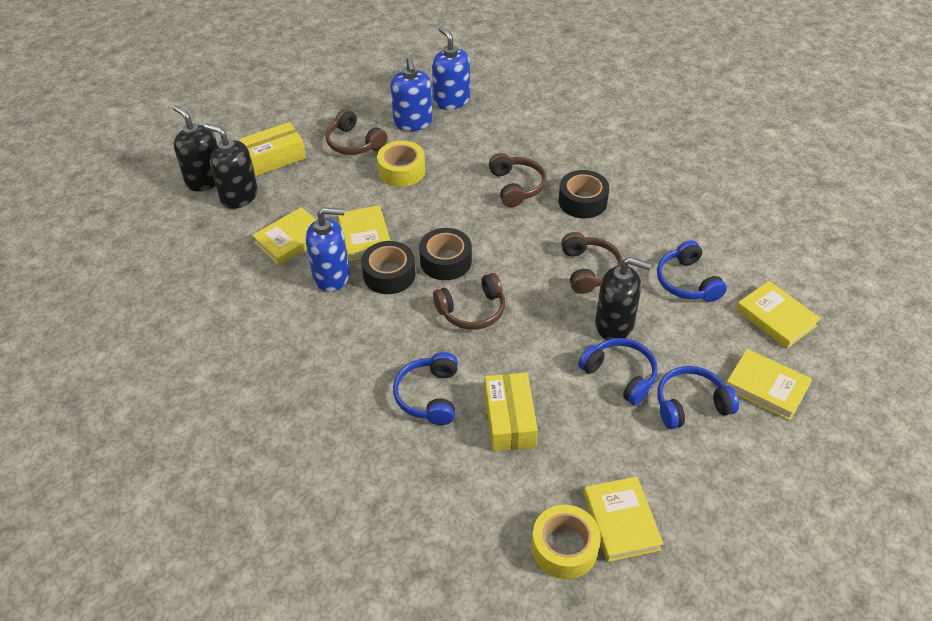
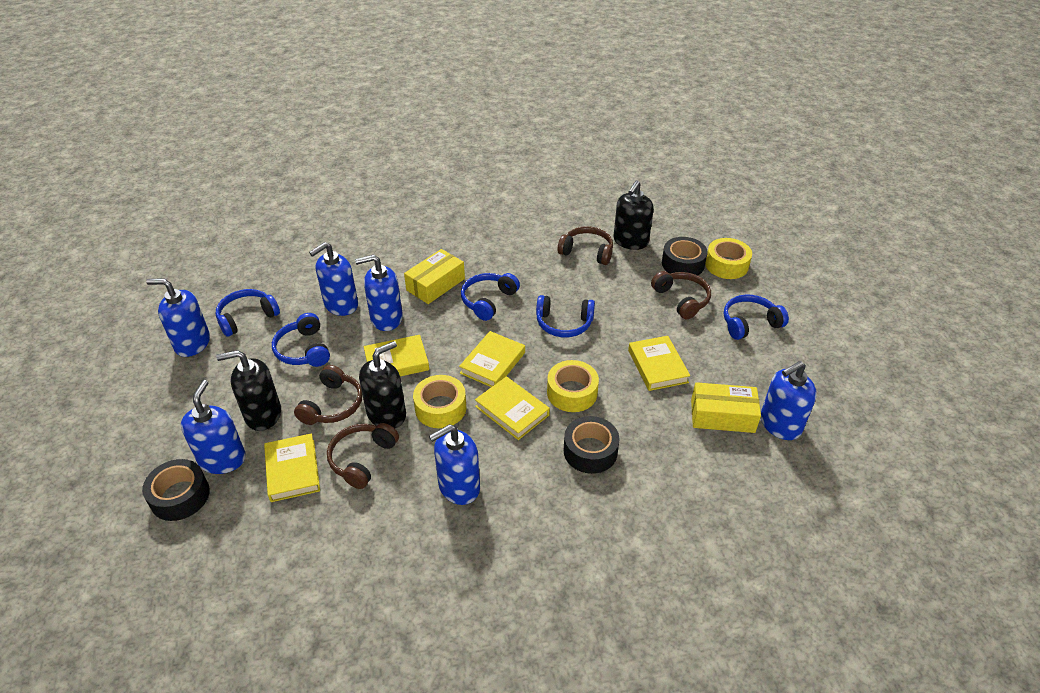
blue headphones: 4 -> 5
blue soap dispenser: 3 -> 6
yellow tape: 2 -> 3

